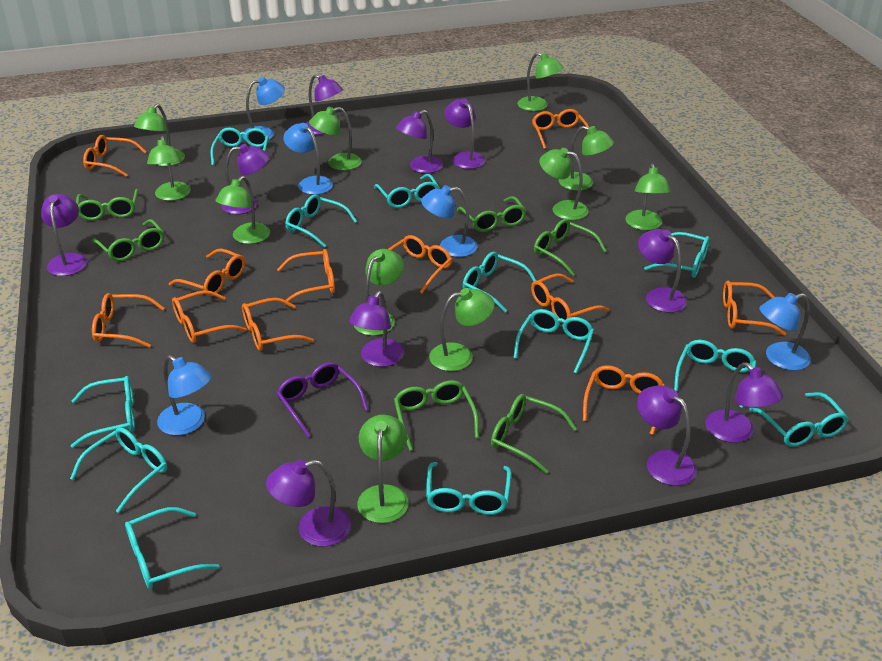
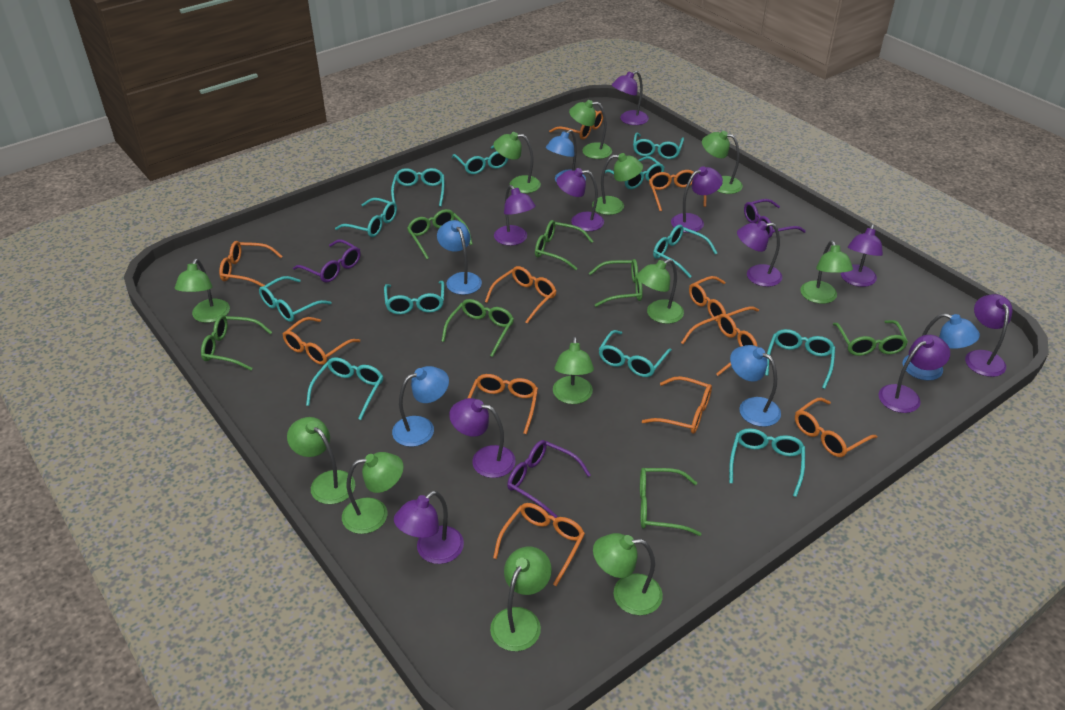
green glasses: 6 -> 7
green lamp: 11 -> 12
purple glasses: 1 -> 3

